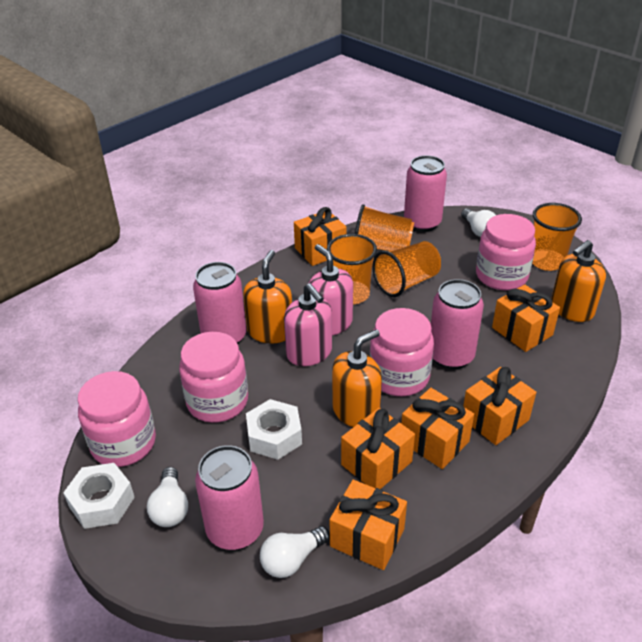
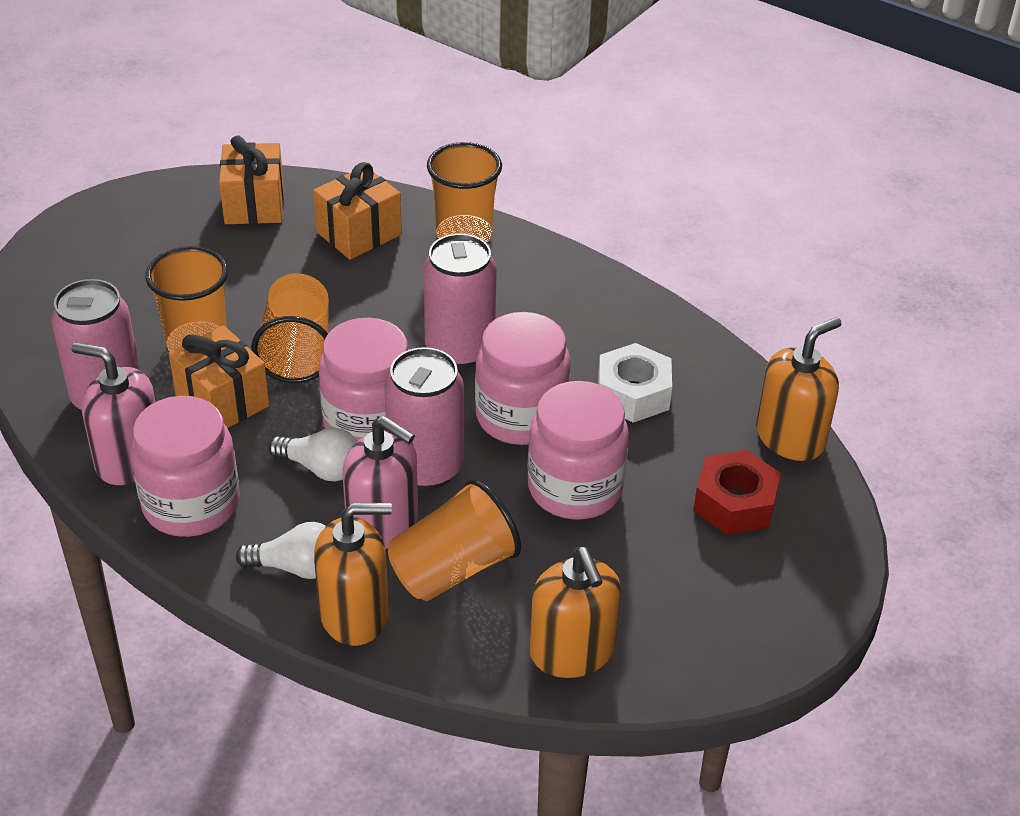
orange gift: 6 -> 3
pink can: 4 -> 3
red nut: 0 -> 1
white light bulb: 3 -> 2
white nut: 2 -> 1

